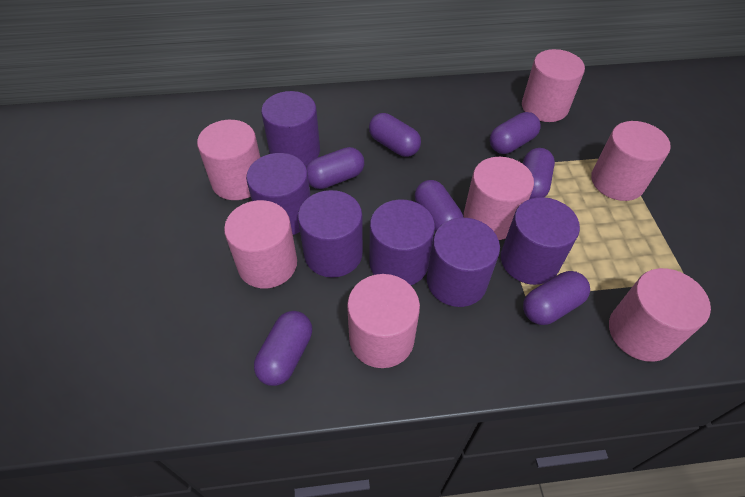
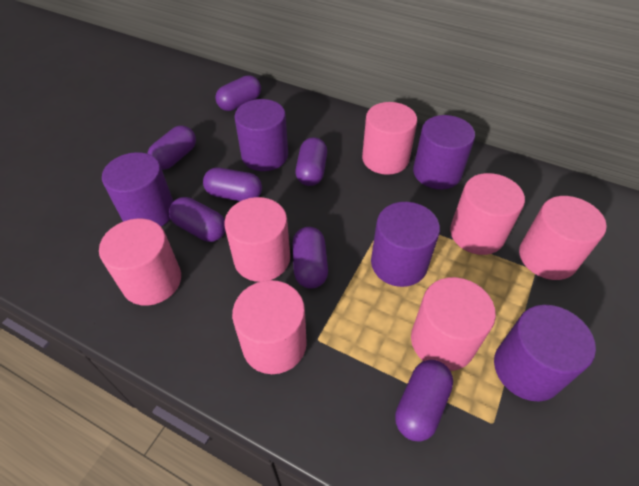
purple cylinder: 6 -> 5

